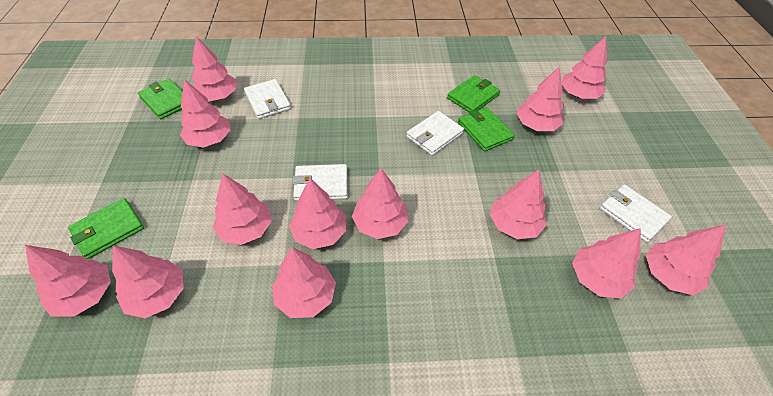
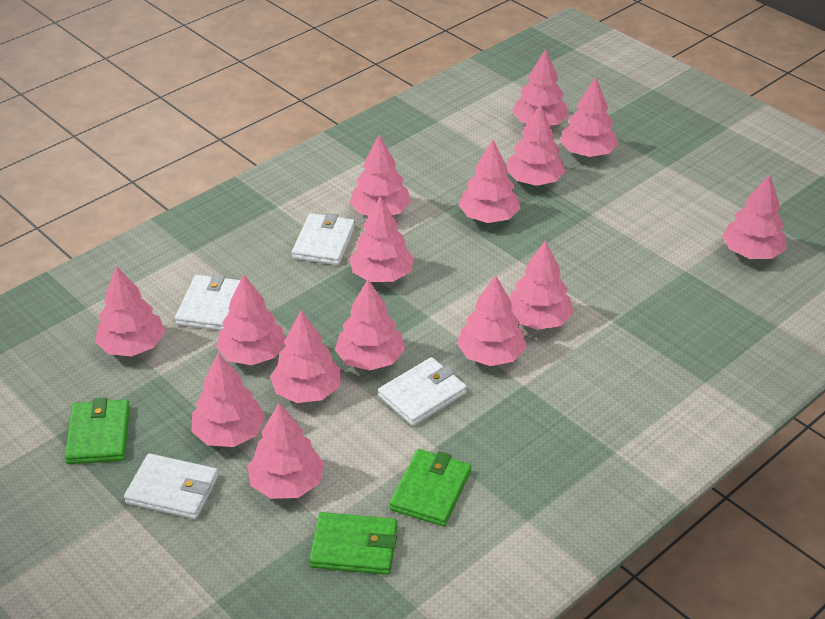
green wallet: 4 -> 3
pink tree: 13 -> 15

